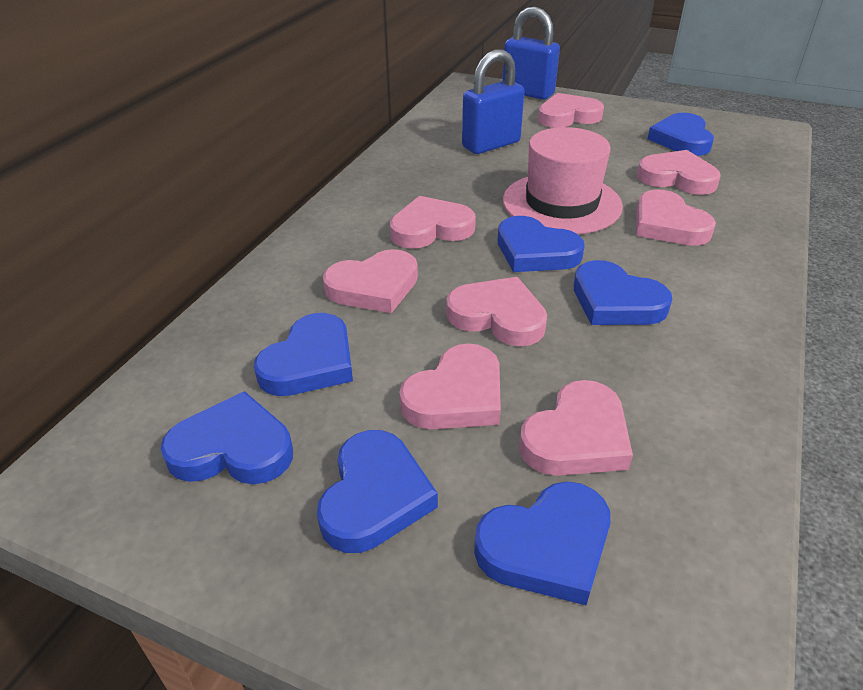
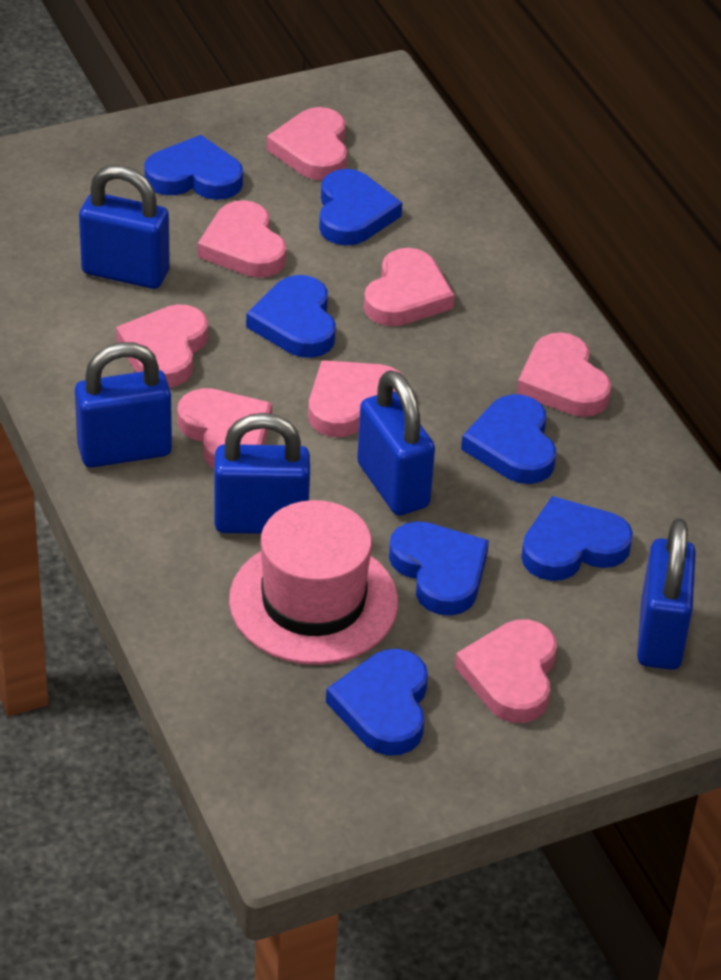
blue padlock: 2 -> 5

